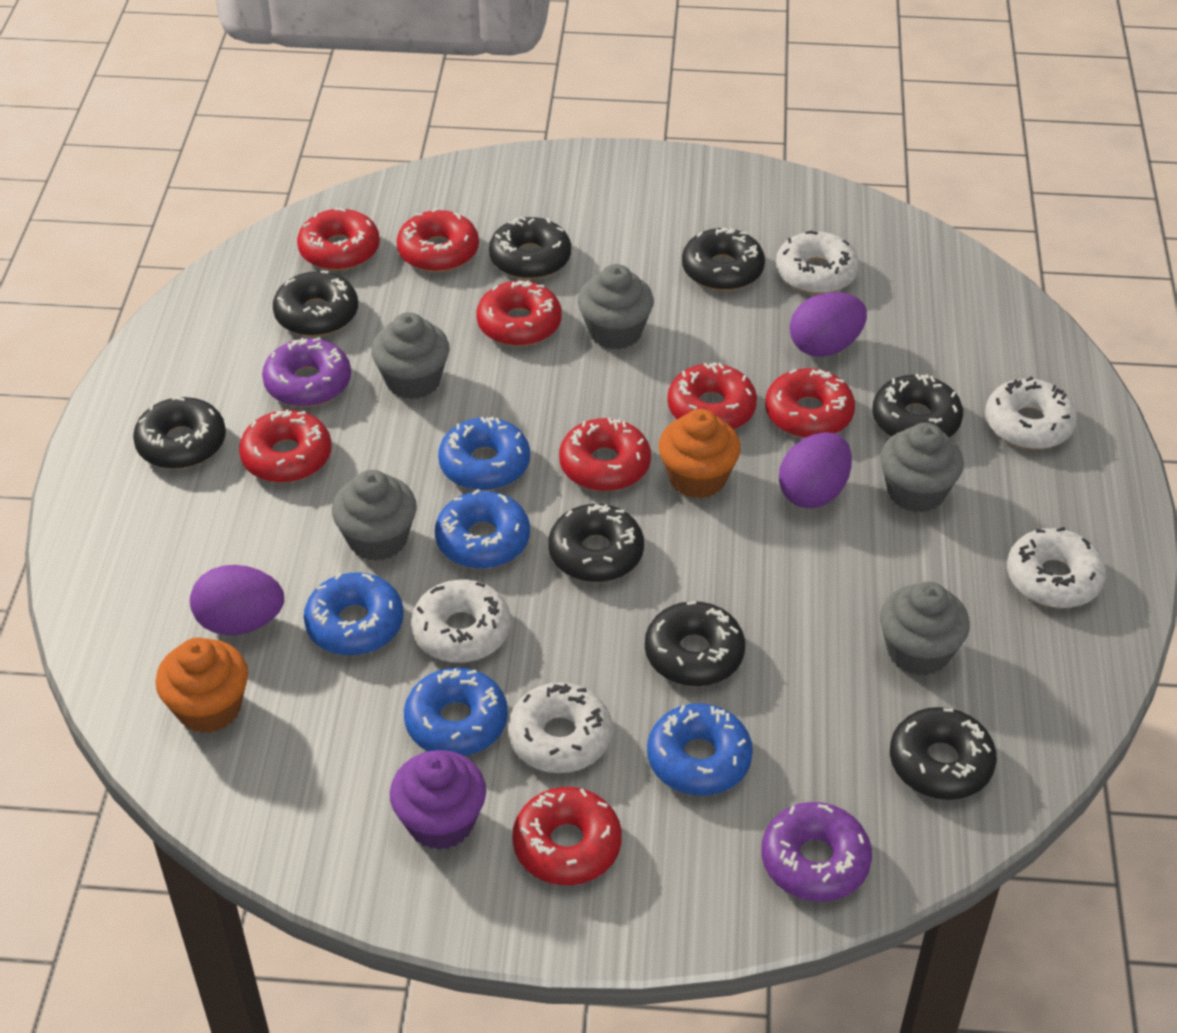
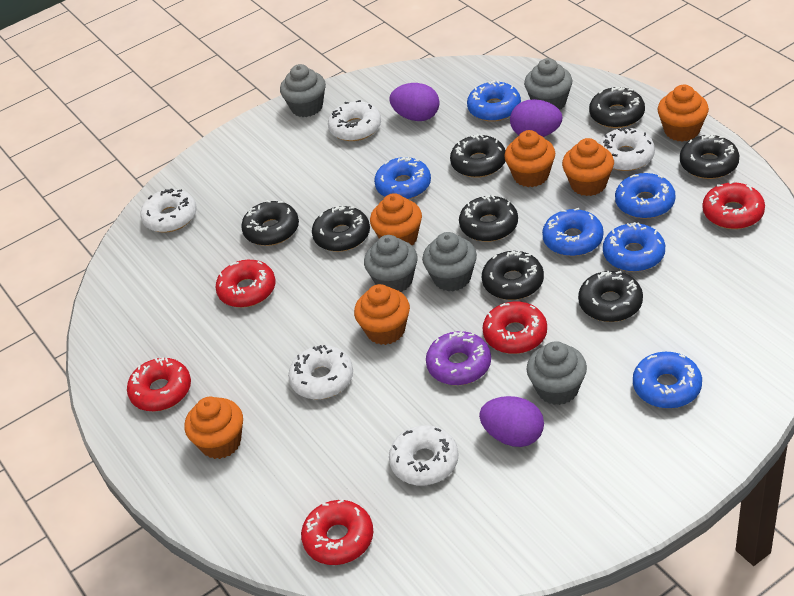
blue donut: 5 -> 6
orange cupcake: 2 -> 6
purple cupcake: 1 -> 0
purple donut: 2 -> 1
red donut: 8 -> 5

